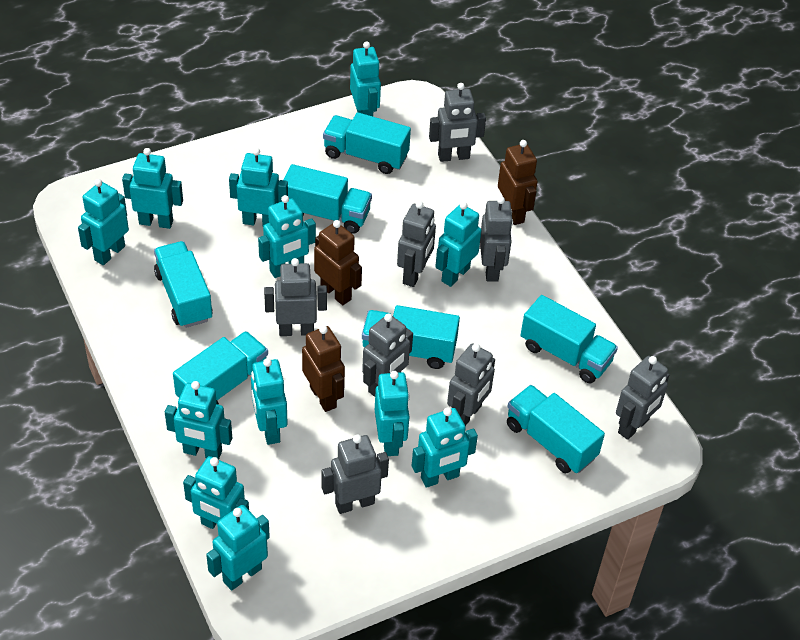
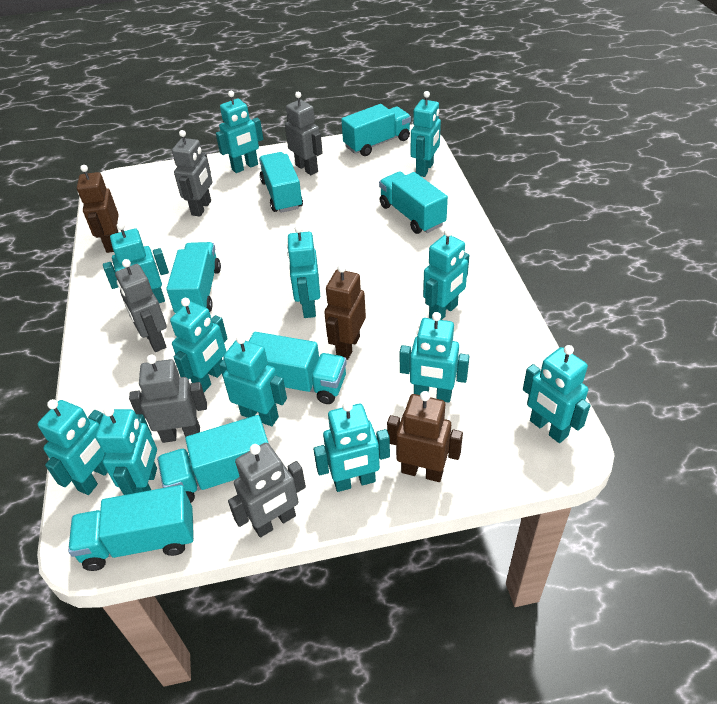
grey robot: 8 -> 5

